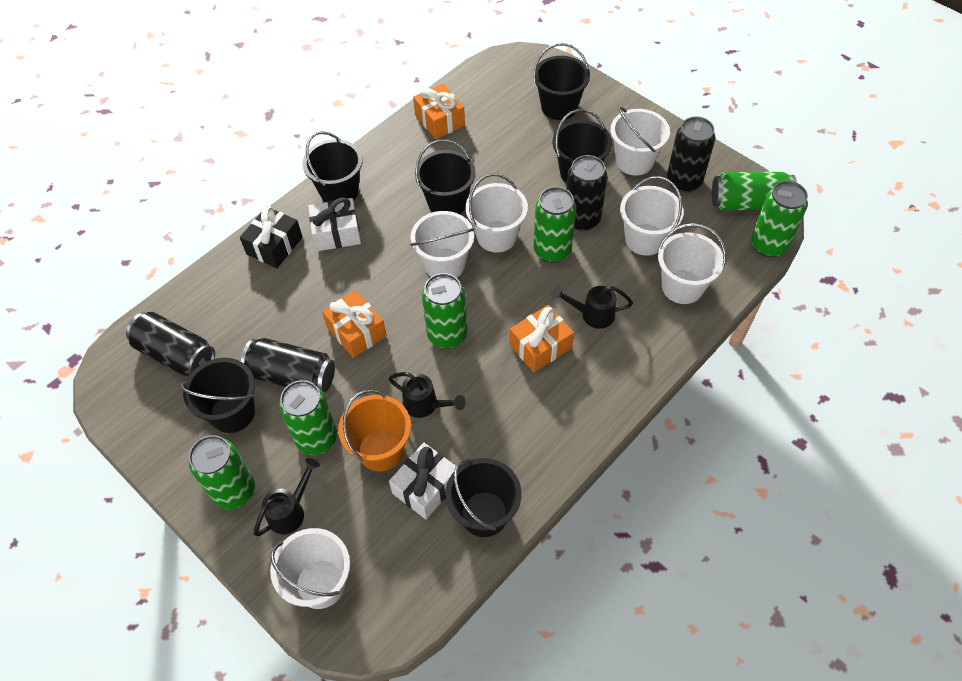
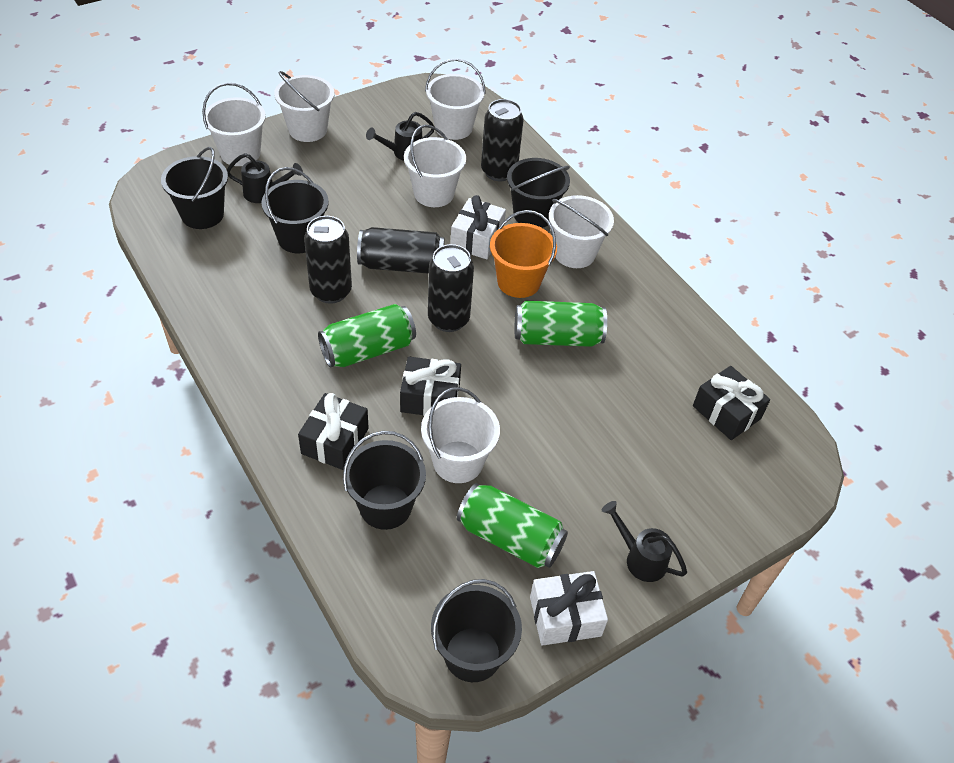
black bucket: 6 -> 5
black gift: 1 -> 3
green can: 6 -> 3
orange gift: 3 -> 0

